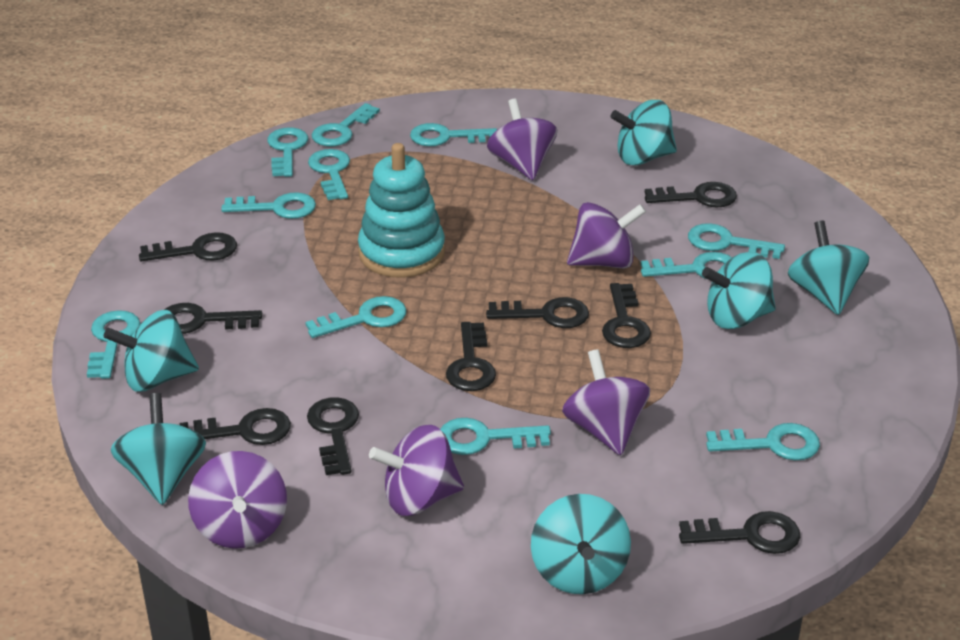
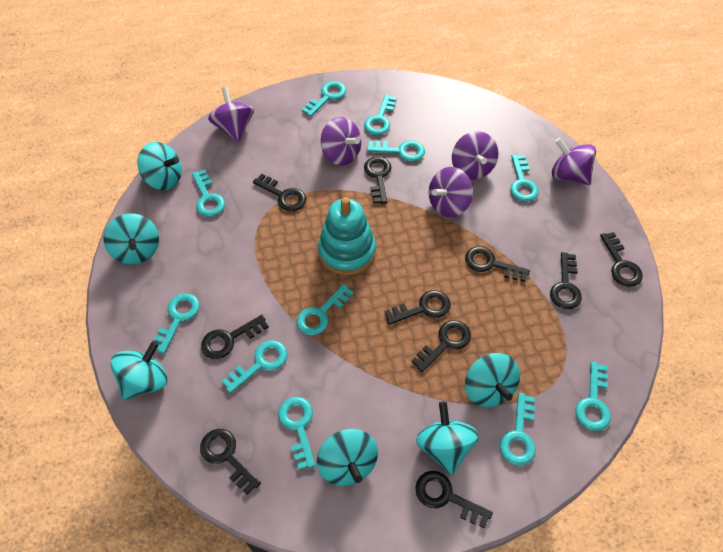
black key: 9 -> 10

